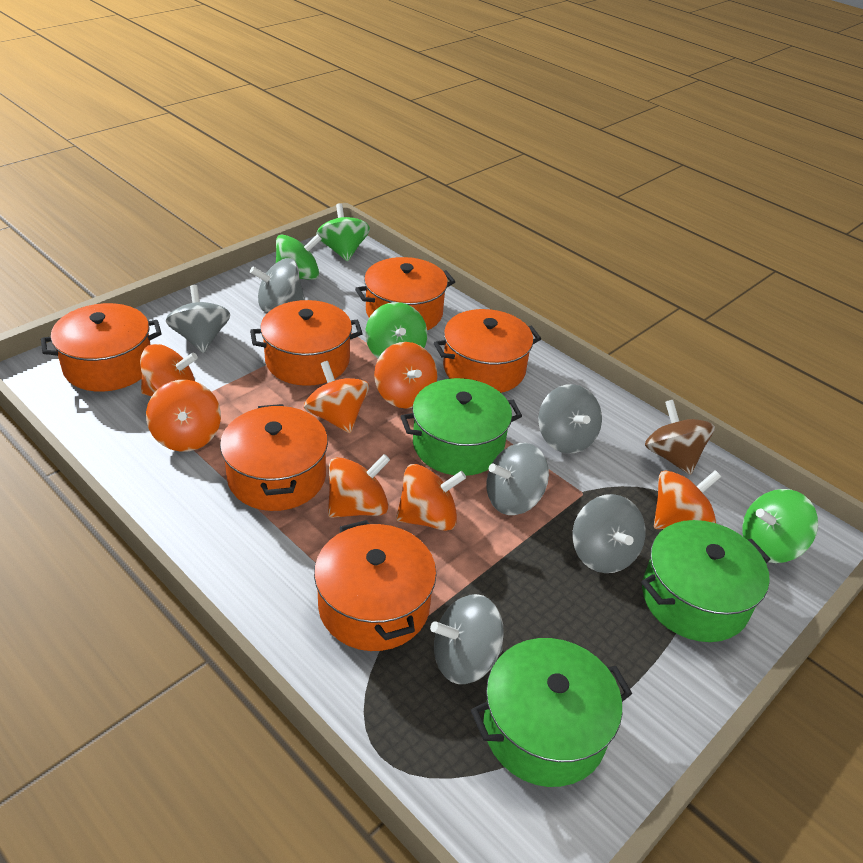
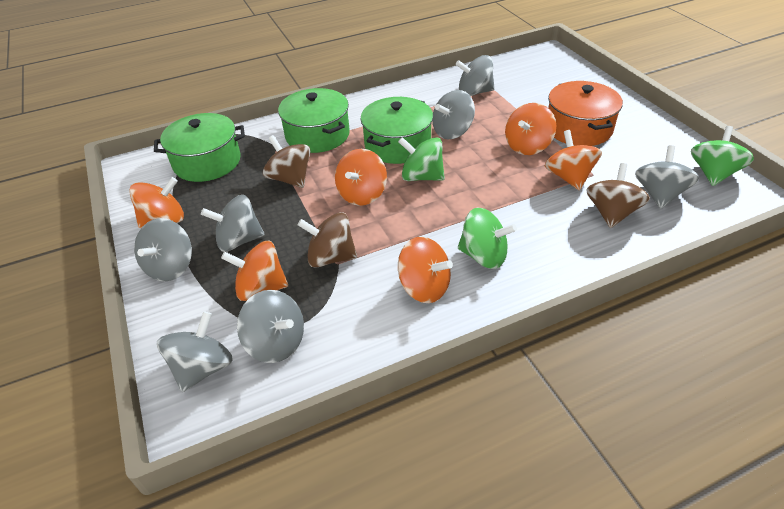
brown spinning top: 1 -> 3
green spinning top: 4 -> 3
grey spinning top: 6 -> 7
orange pot: 6 -> 1
orange spinning top: 7 -> 6

